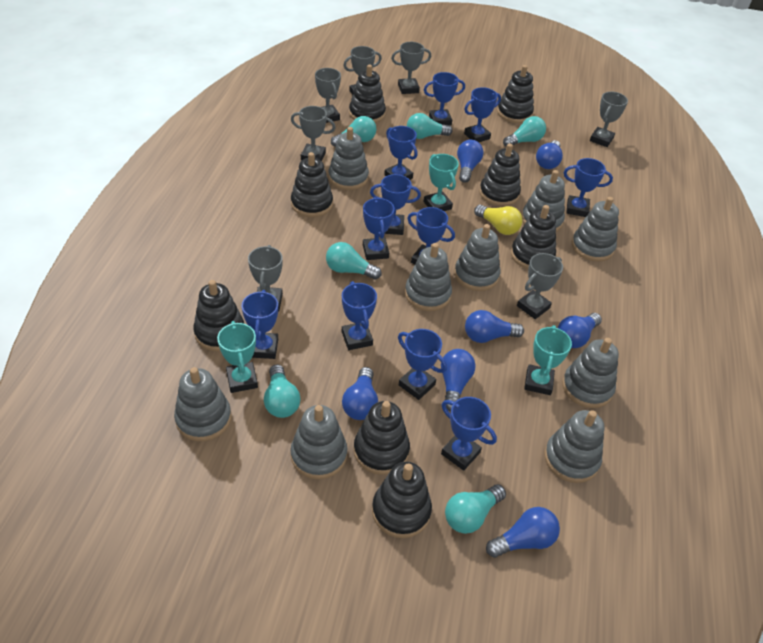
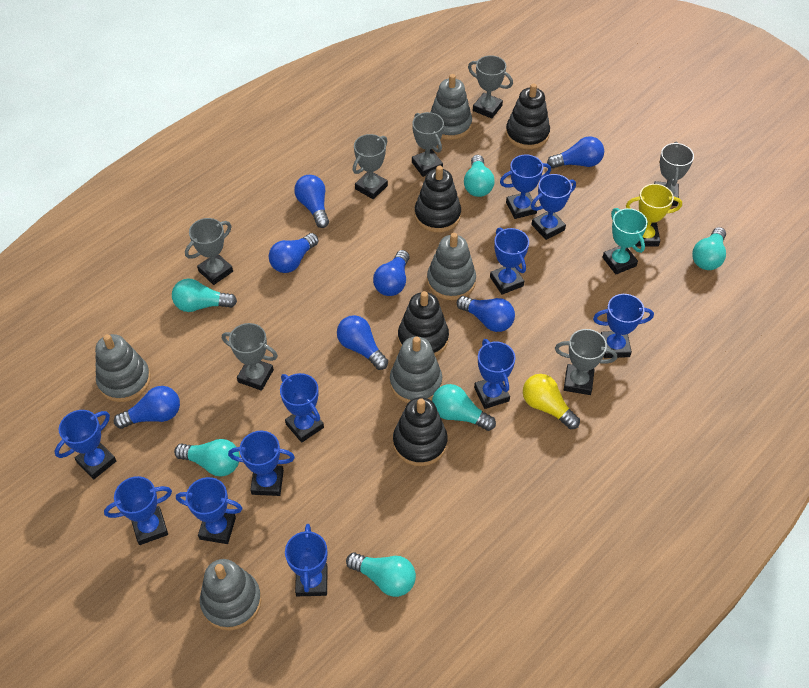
black stacking toy: 8 -> 4
grey stacking toy: 9 -> 5
turquoise trophy: 3 -> 1
yellow trophy: 0 -> 1

